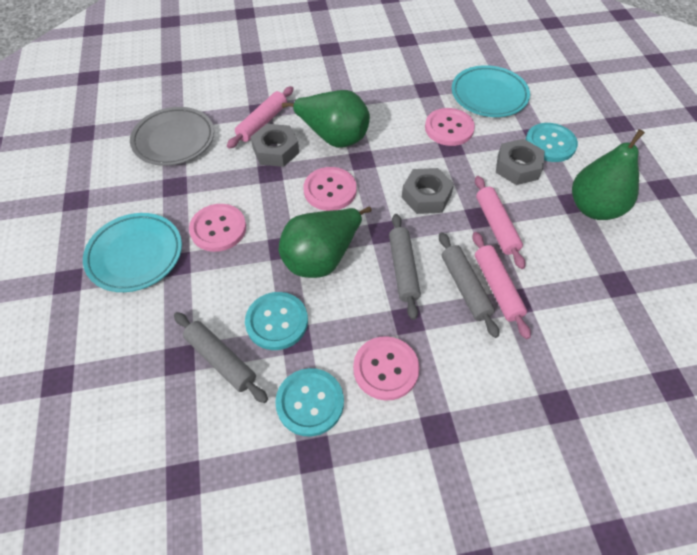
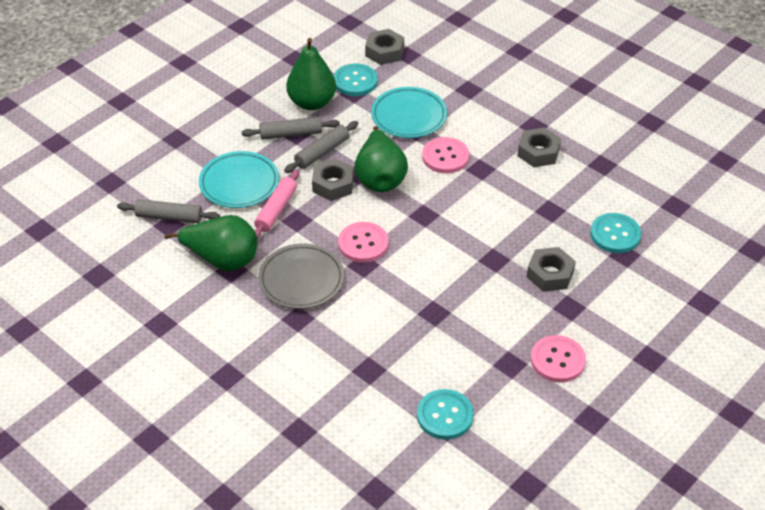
grey nut: 3 -> 4
pink button: 4 -> 3
pink rolling pin: 3 -> 1

